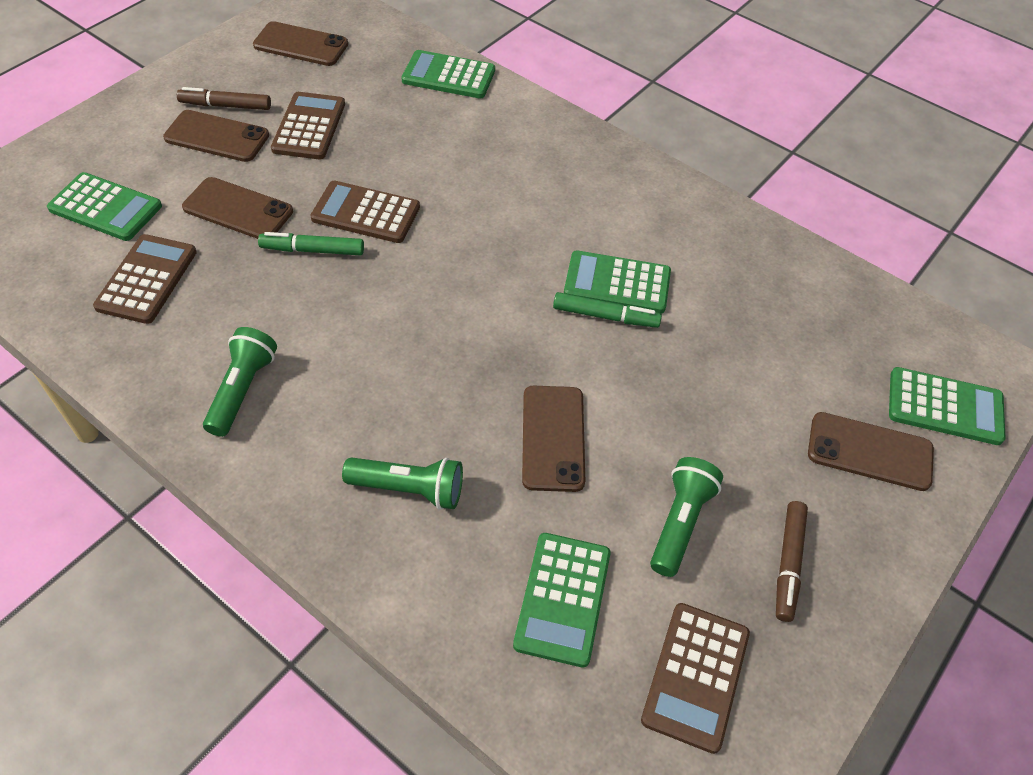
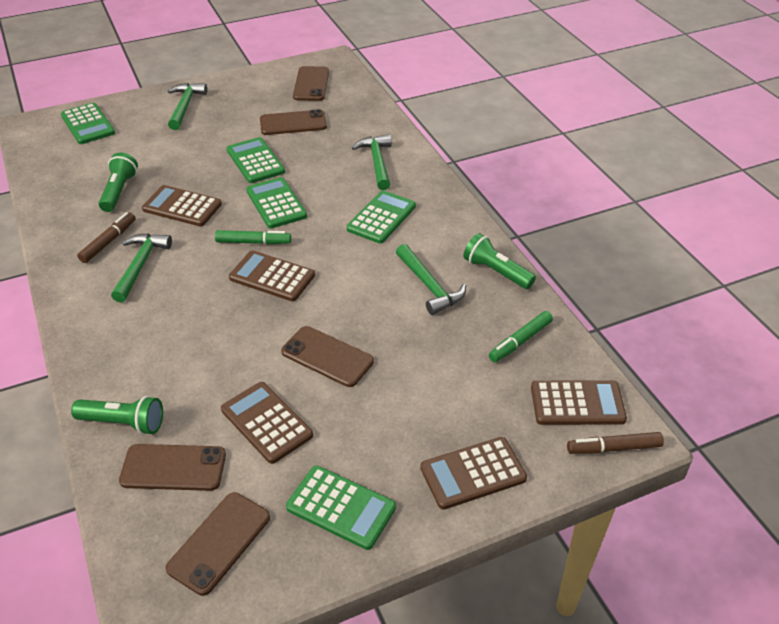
brown calculator: 4 -> 5
green hammer: 0 -> 4

